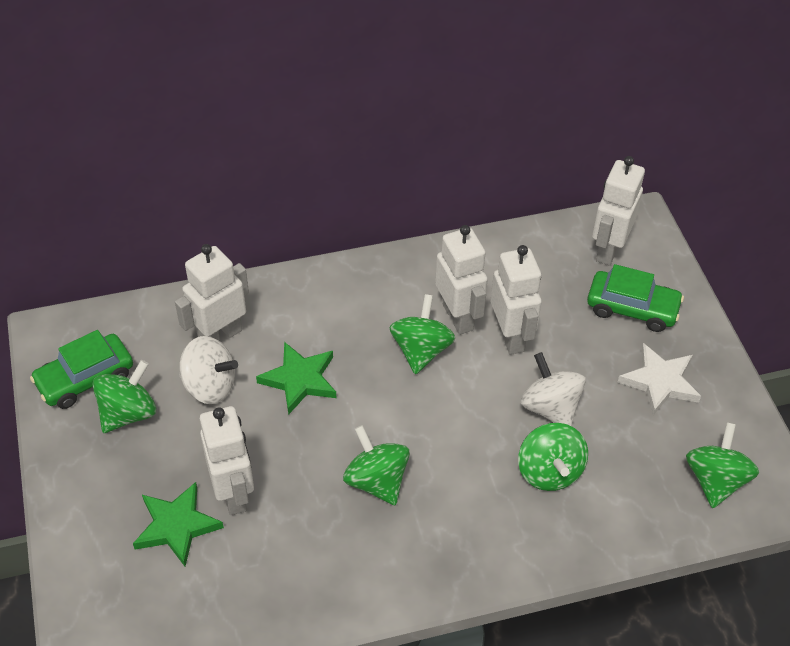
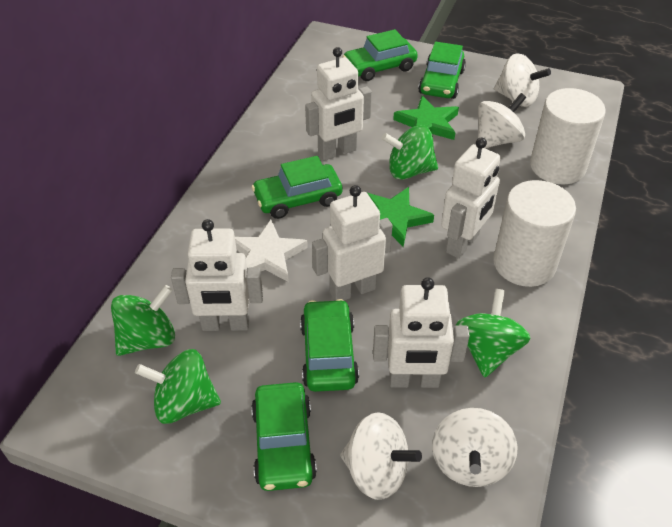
green car: 2 -> 5
green spinning top: 5 -> 4
white cylinder: 0 -> 2
white spinning top: 2 -> 4

